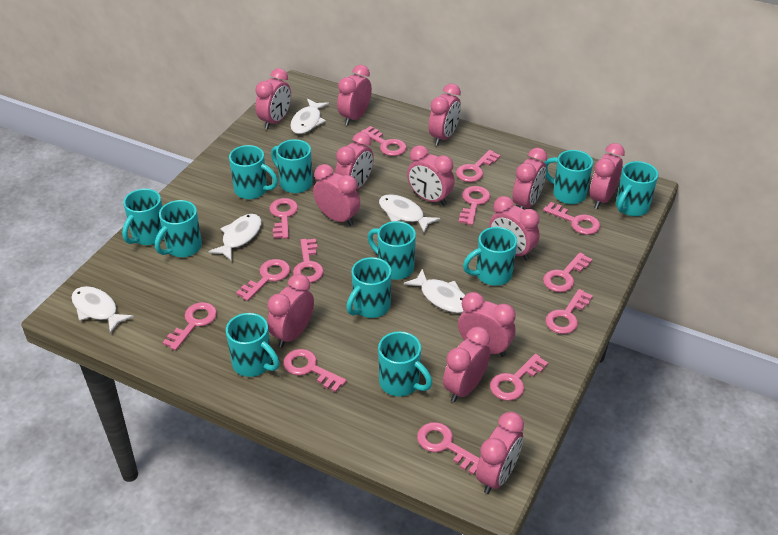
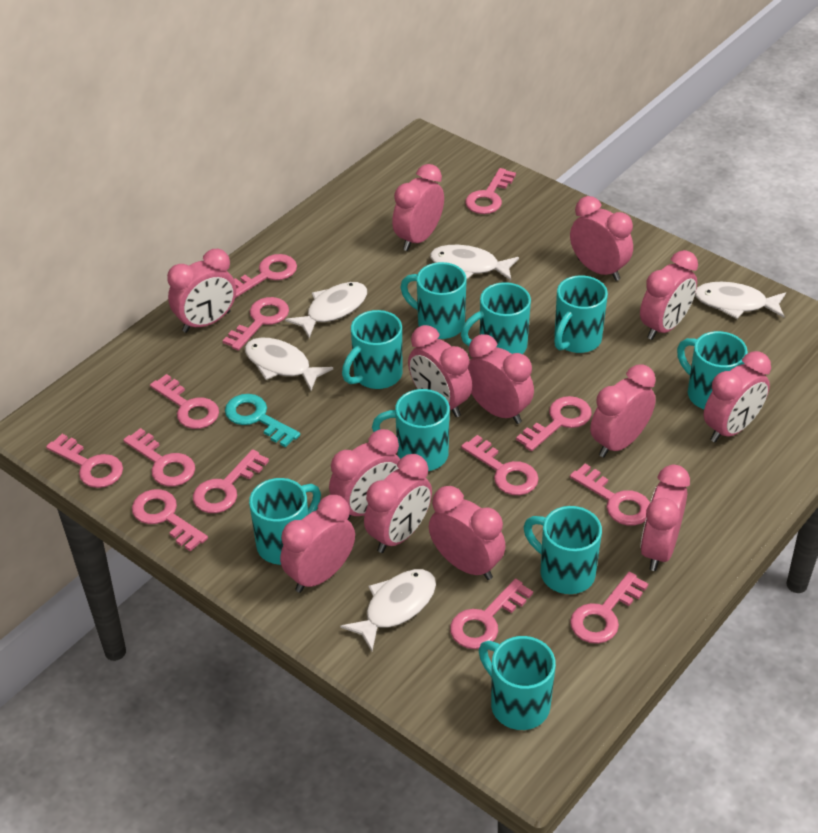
turquoise key: 0 -> 1
turquoise mug: 11 -> 9

